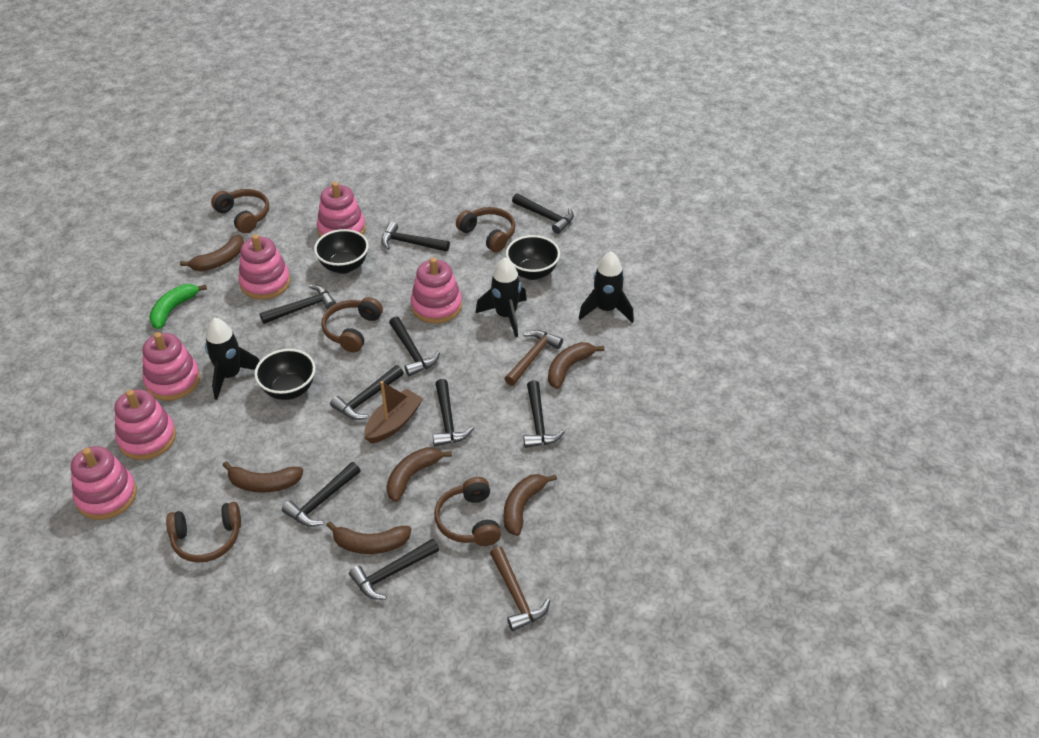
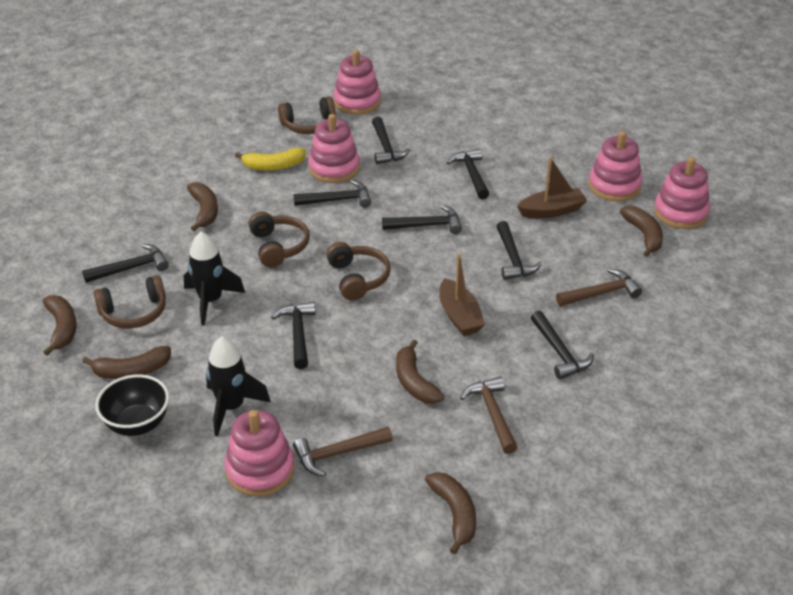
black bowl: 3 -> 1
black hammer: 9 -> 8
black rocket: 3 -> 2
brown boat: 1 -> 2
brown hammer: 2 -> 3
brown headphones: 5 -> 4
green banana: 1 -> 0
pink stacking toy: 6 -> 5
yellow banana: 0 -> 1

